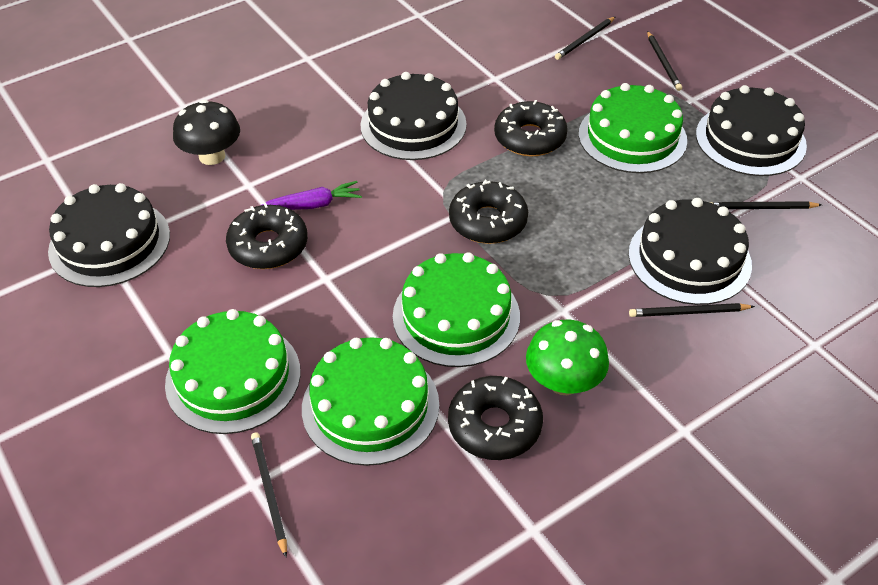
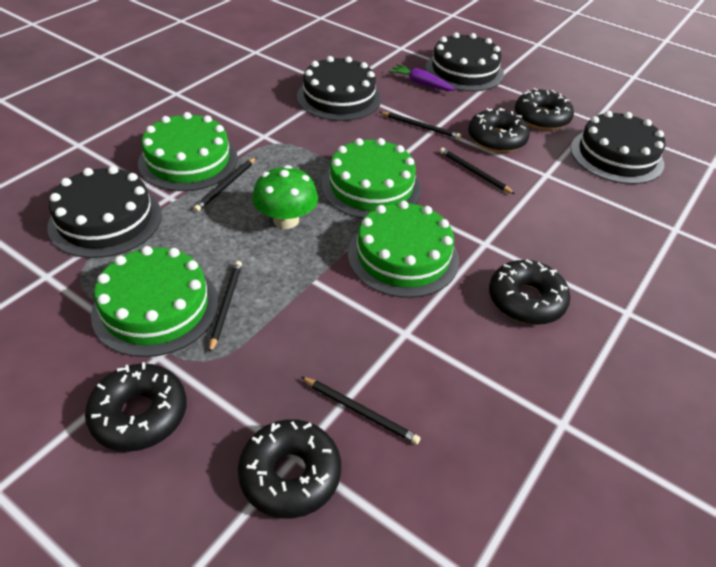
black donut: 4 -> 5
black mushroom: 1 -> 0

